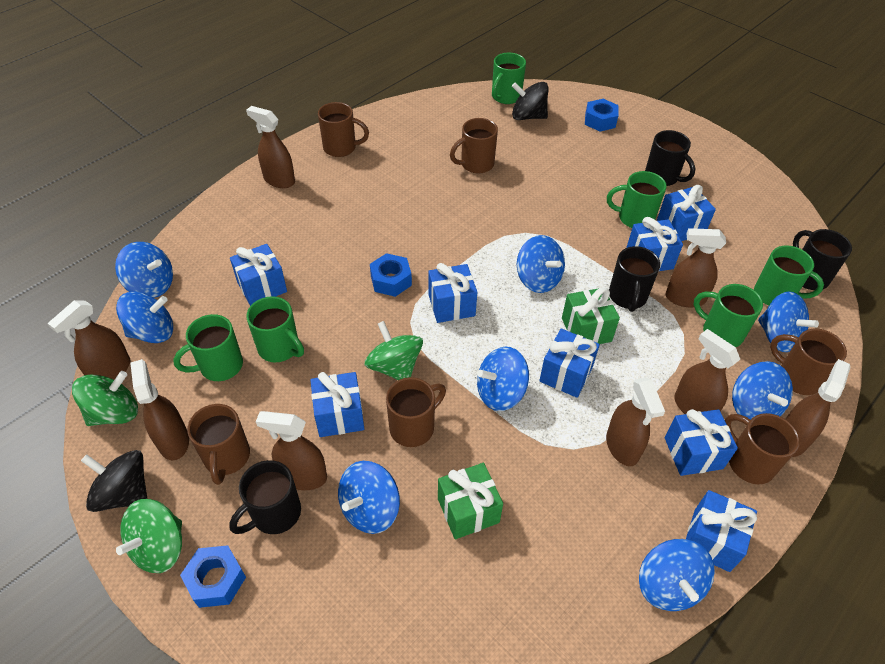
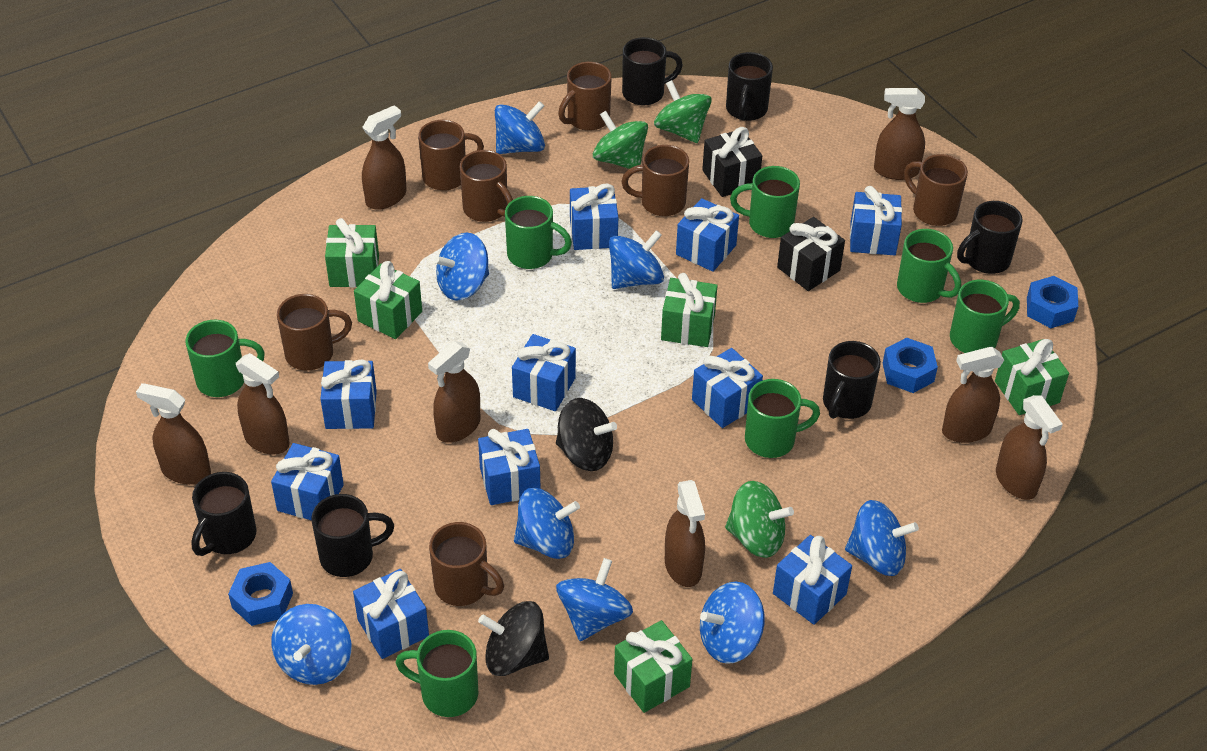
black gift: 0 -> 2
black mug: 4 -> 6
blue gift: 8 -> 10
brown mug: 6 -> 7
green gift: 2 -> 5
green mug: 6 -> 7

